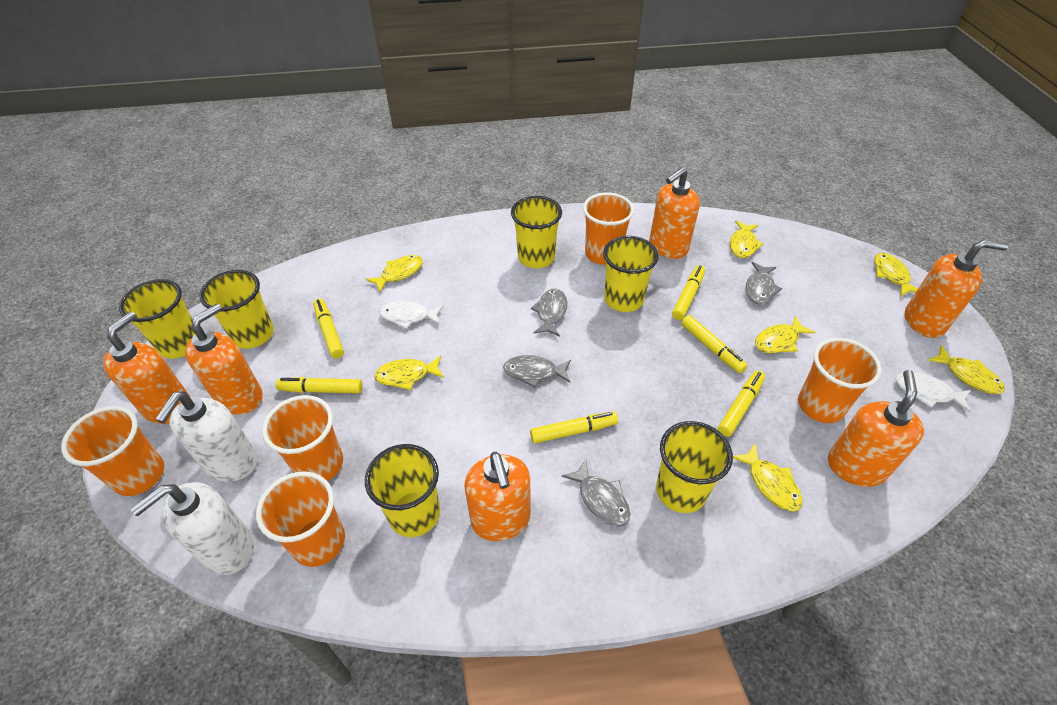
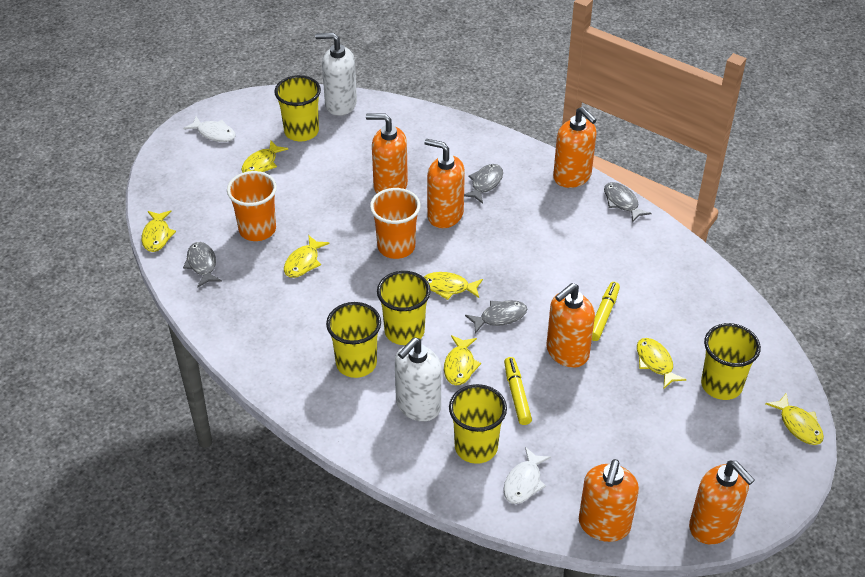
orange cup: 5 -> 2
yellow cup: 6 -> 5
yellow marker: 6 -> 2

